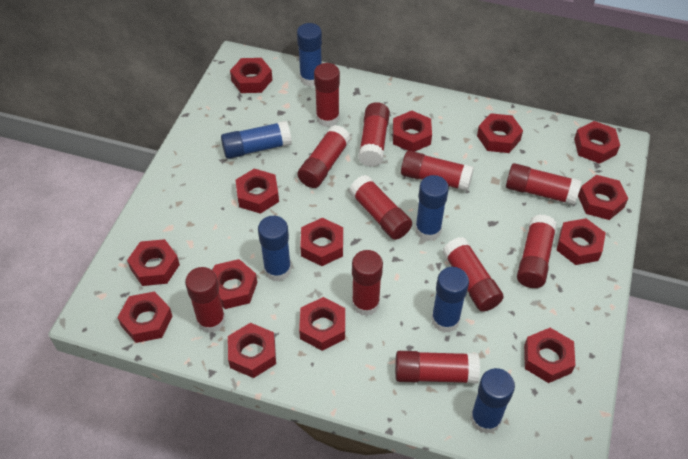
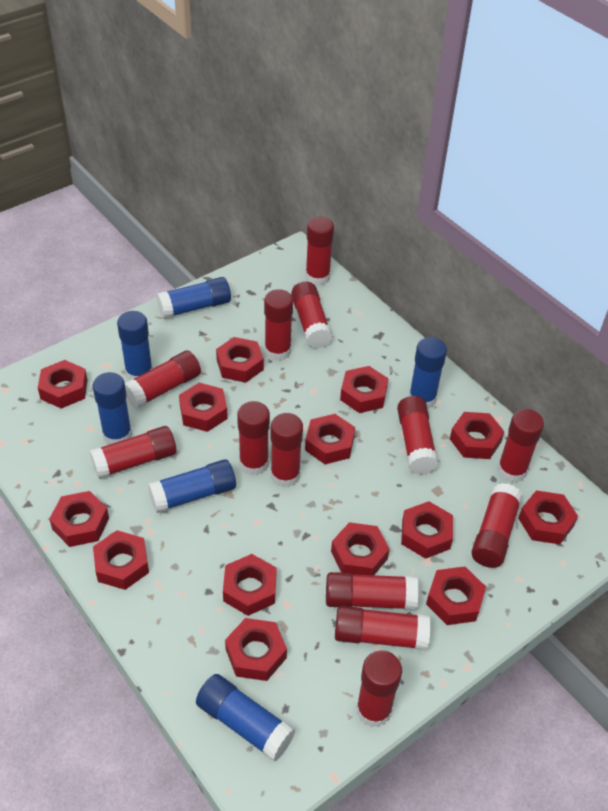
red glue stick: 11 -> 13

